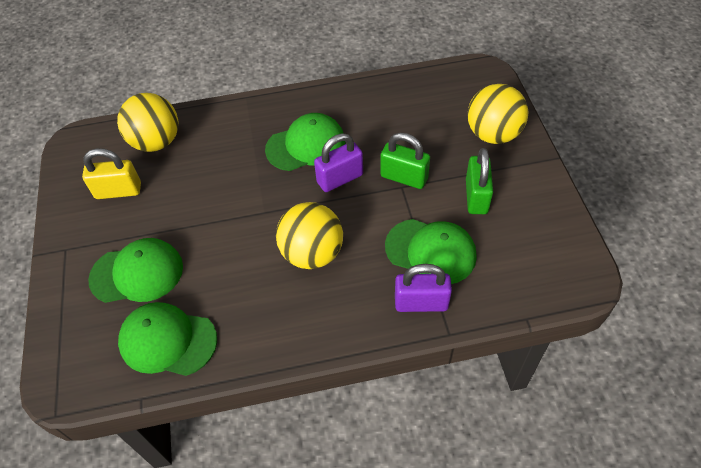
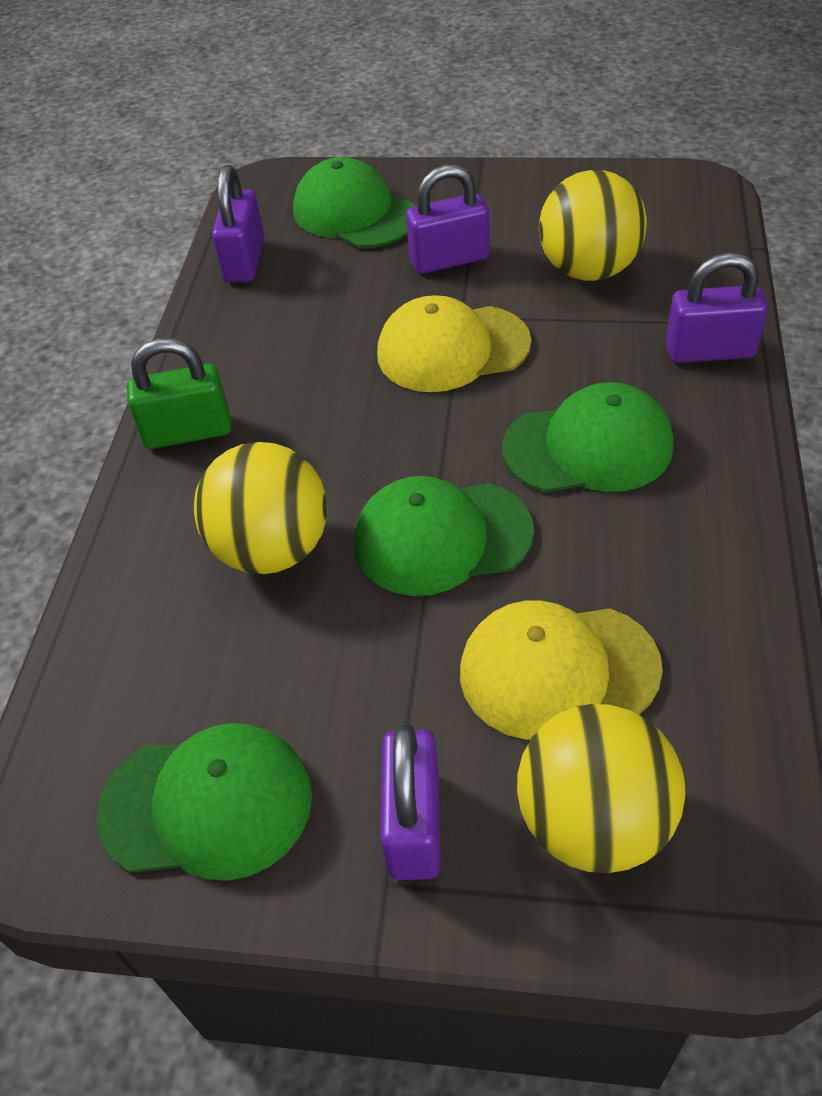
green padlock: 2 -> 1
purple padlock: 2 -> 4
yellow cap: 0 -> 2
yellow padlock: 1 -> 0

